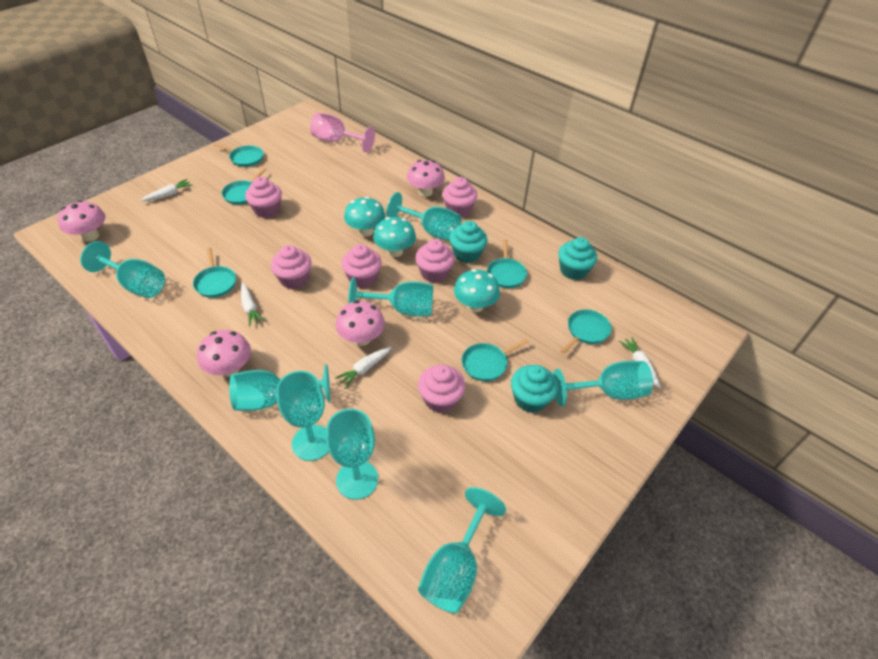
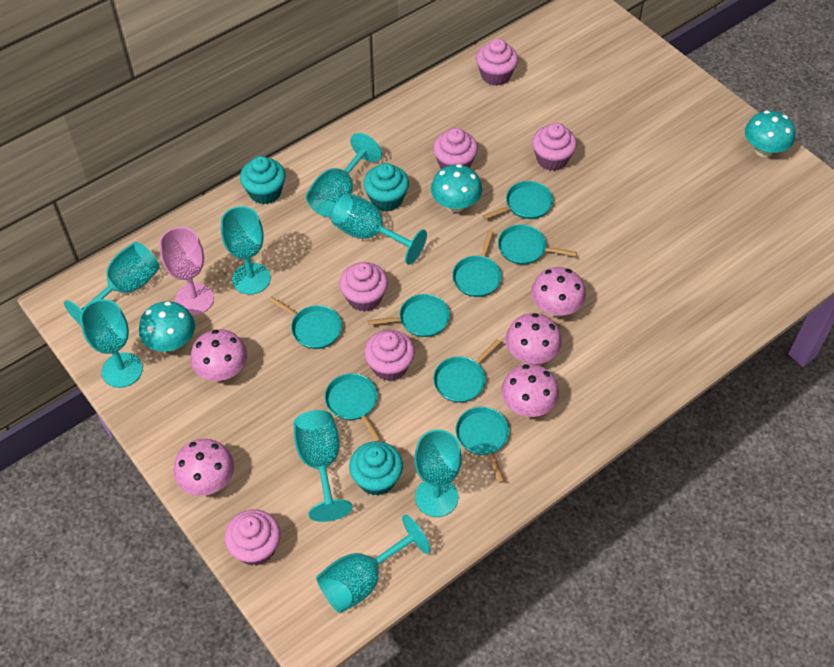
pink mushroom: 4 -> 5
turquoise pan: 6 -> 8
white carrot: 4 -> 0

